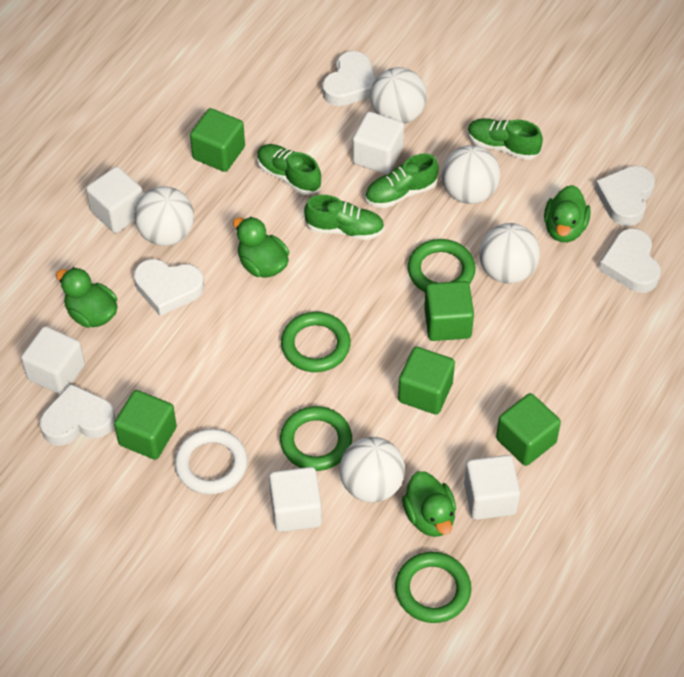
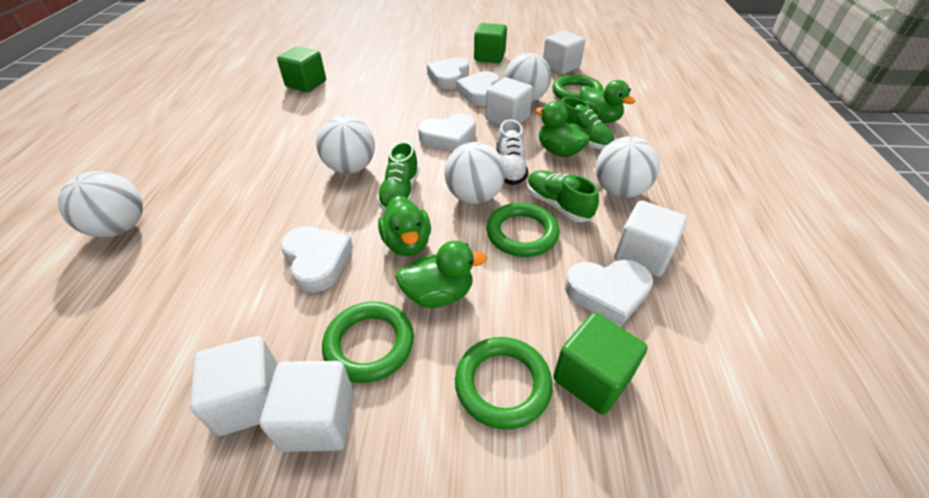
green cube: 5 -> 3
green shoe: 4 -> 3
white ring: 1 -> 0
white shoe: 0 -> 1

